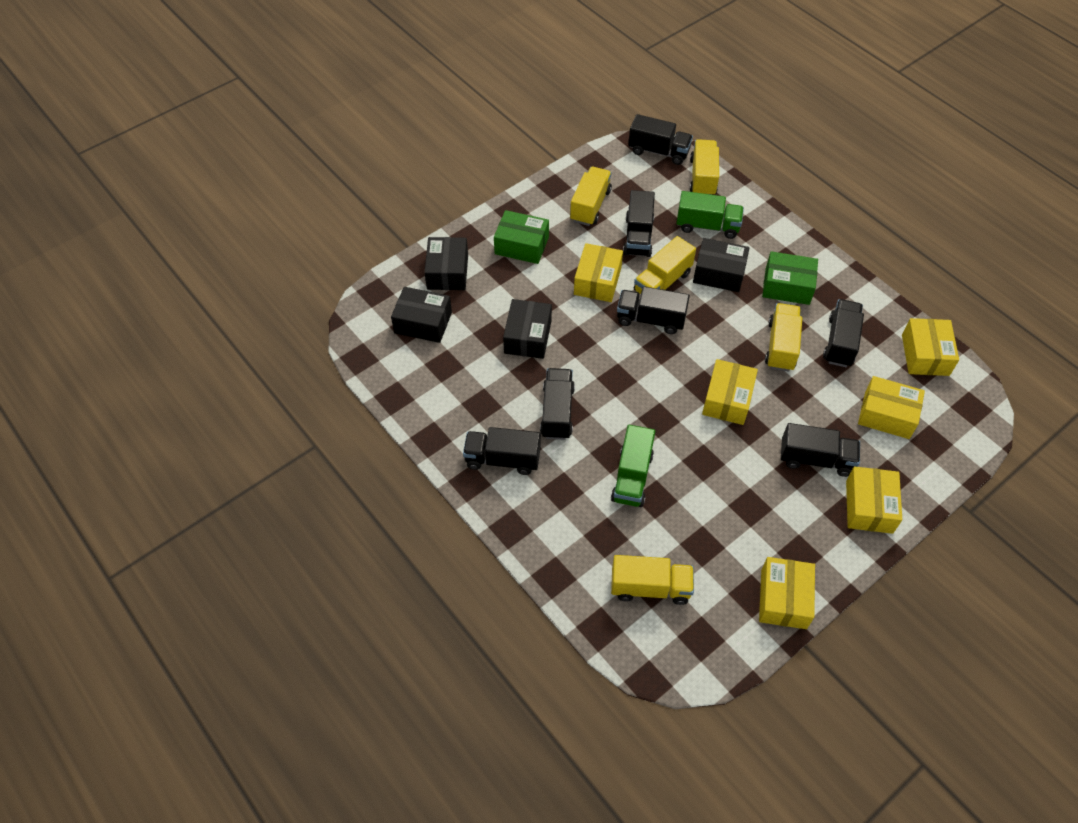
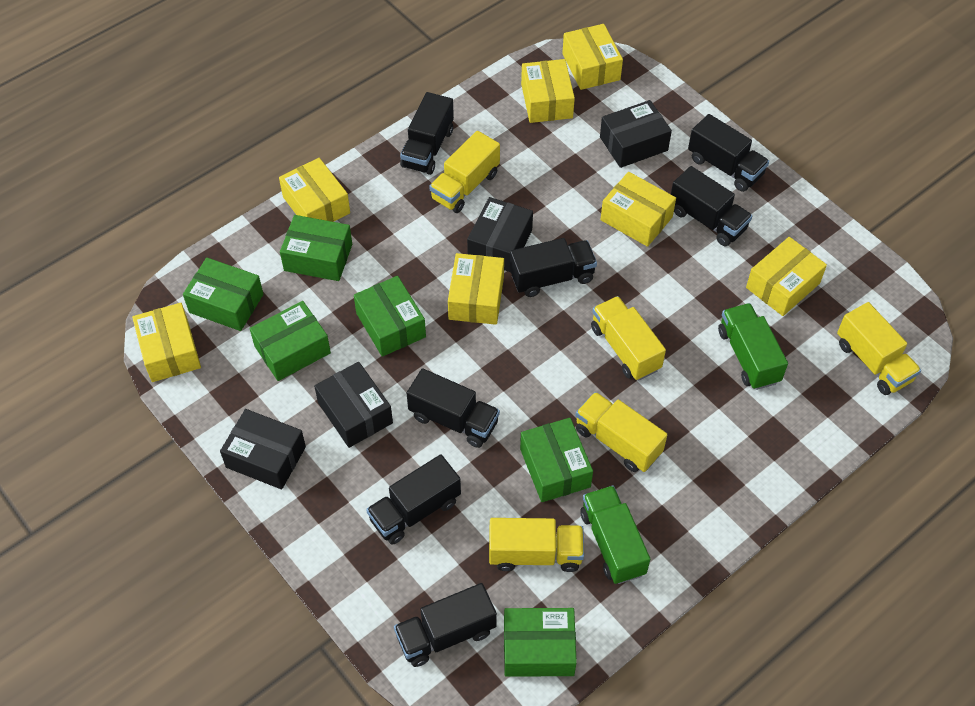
green box: 2 -> 6
yellow box: 6 -> 7

